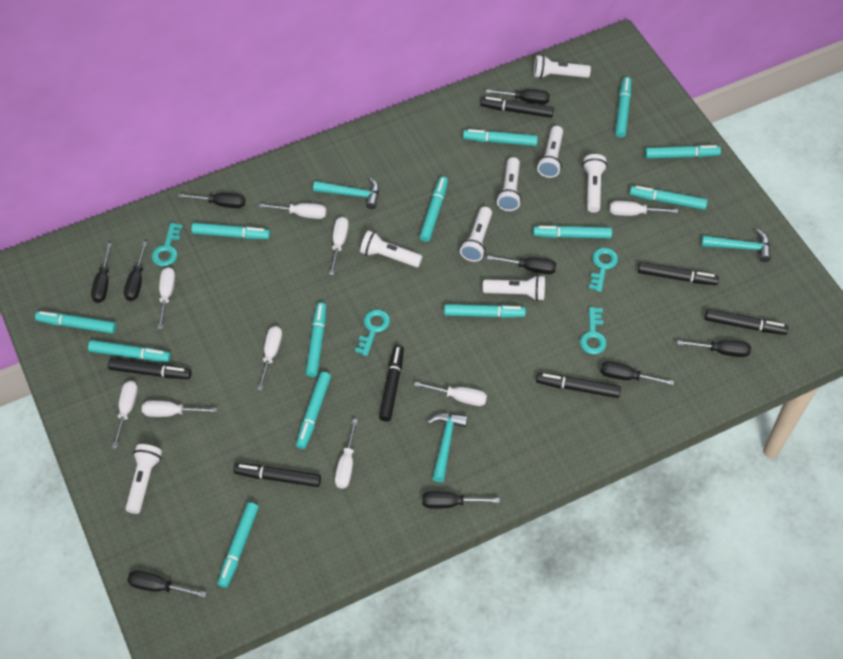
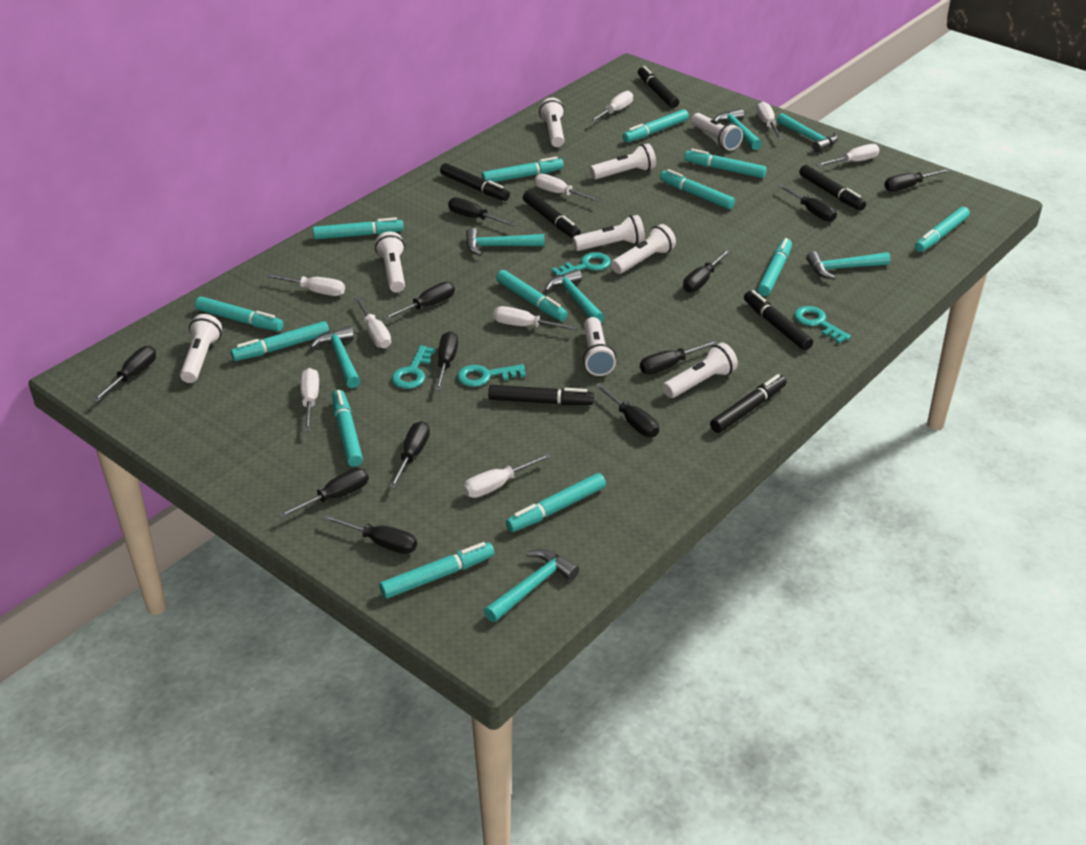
black screwdriver: 9 -> 12
turquoise hammer: 3 -> 7
white flashlight: 8 -> 9

